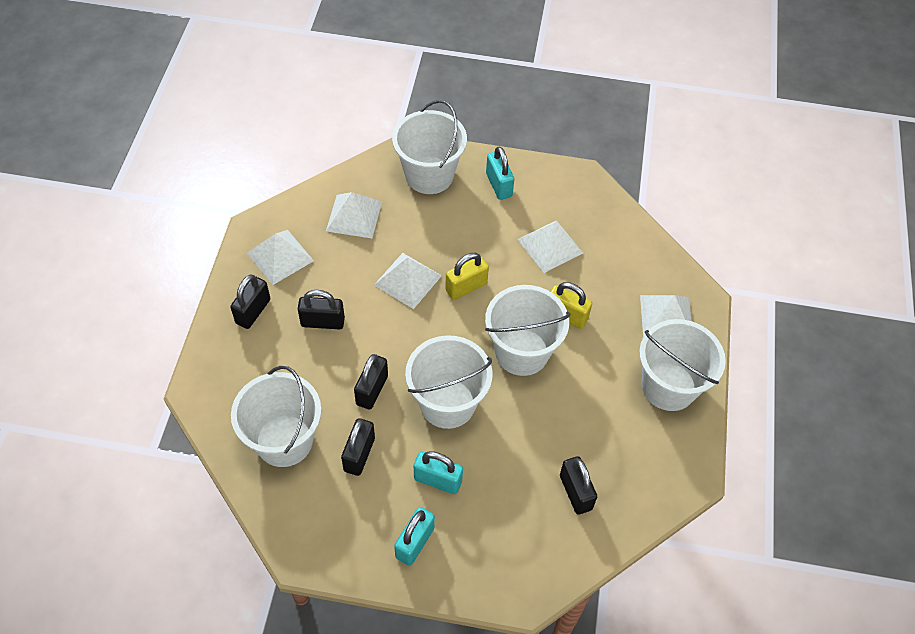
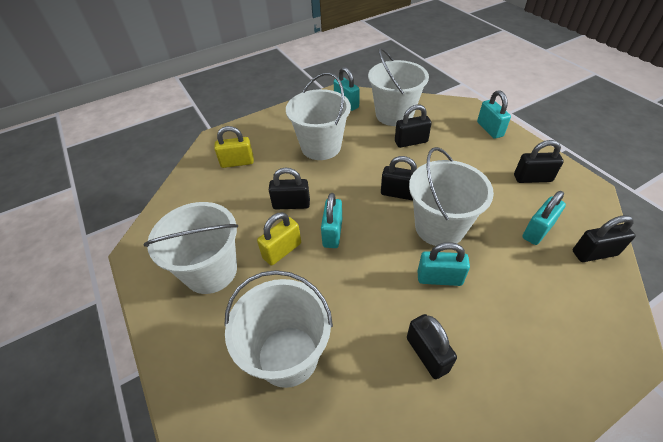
black padlock: 5 -> 6
turquoise padlock: 3 -> 5
white pyramid: 5 -> 0

